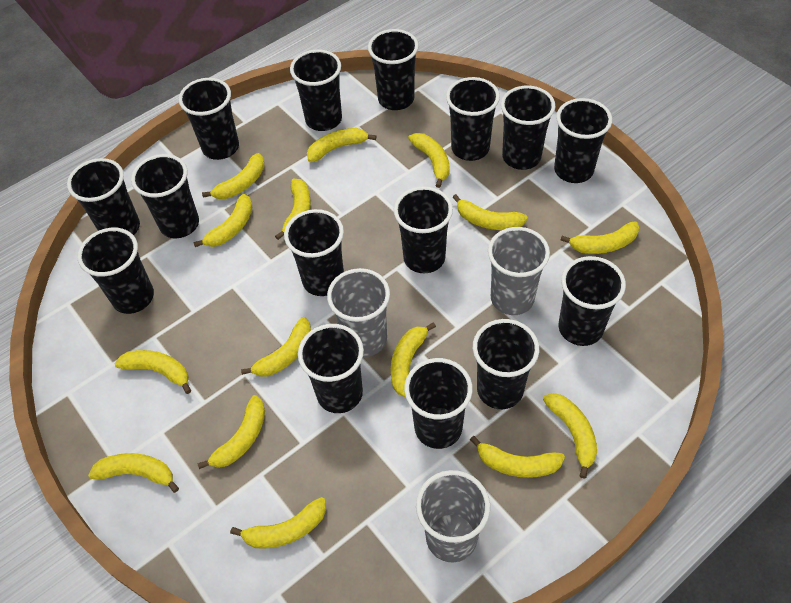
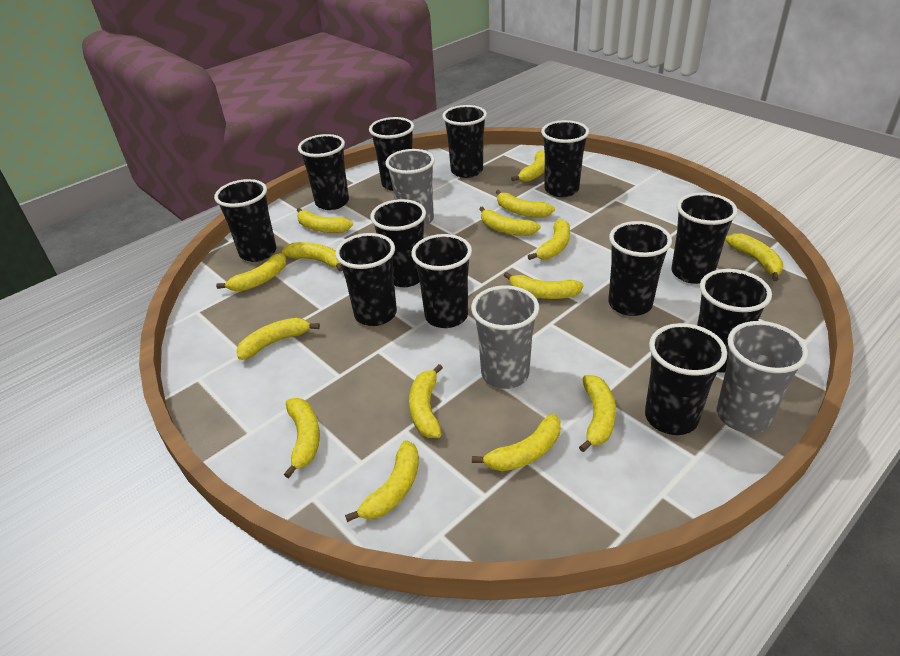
black cup: 15 -> 12

